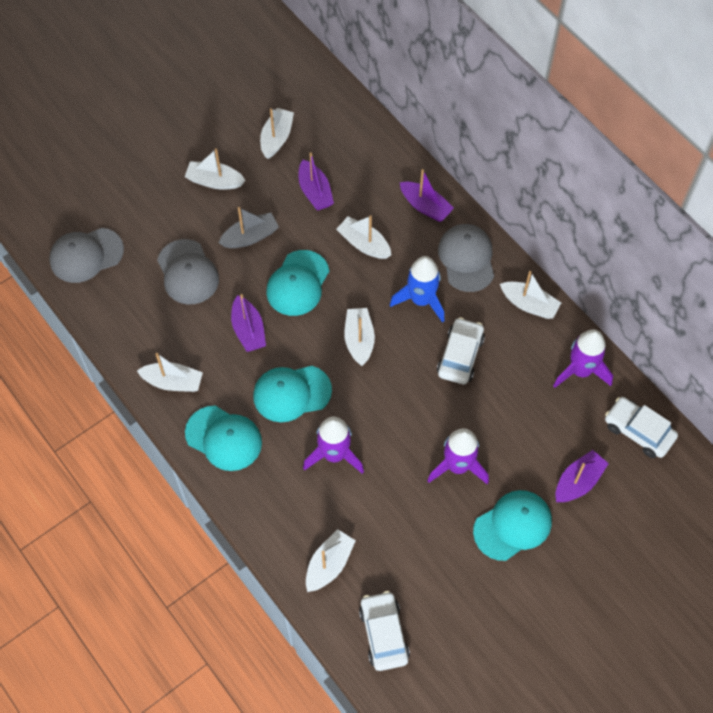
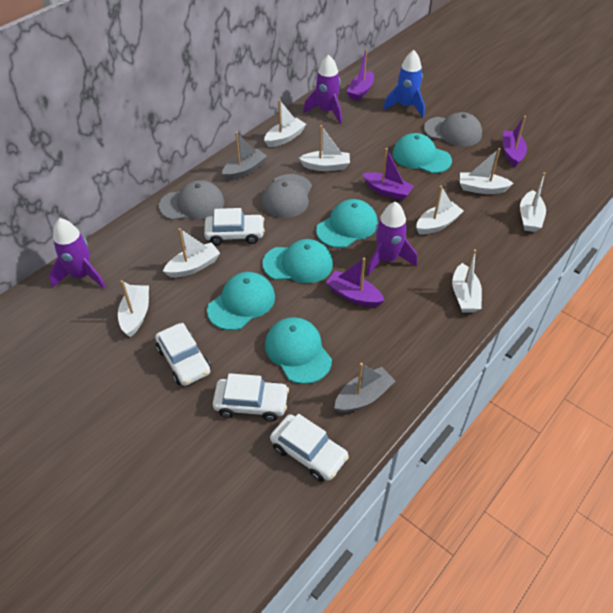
grey boat: 1 -> 2
turquoise cap: 4 -> 5
white boat: 7 -> 8
white car: 3 -> 4

